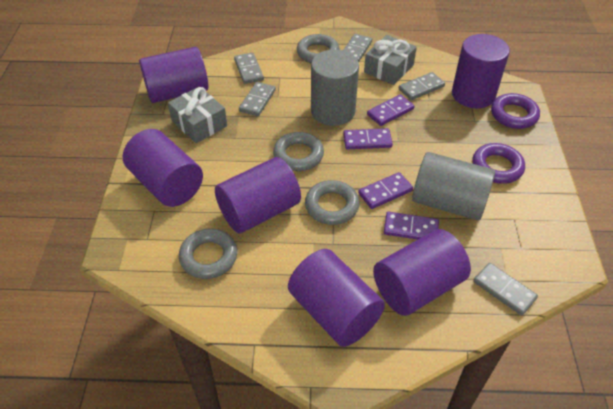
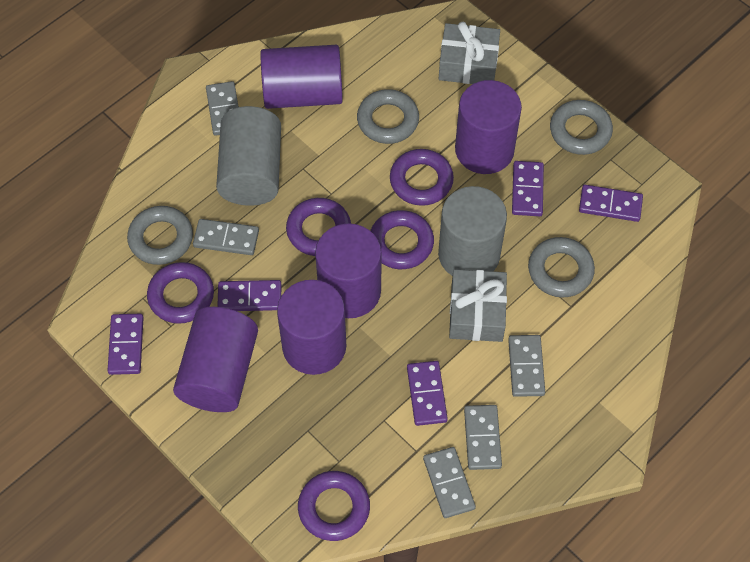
purple cylinder: 6 -> 5
purple domino: 4 -> 5
purple ring: 2 -> 5

